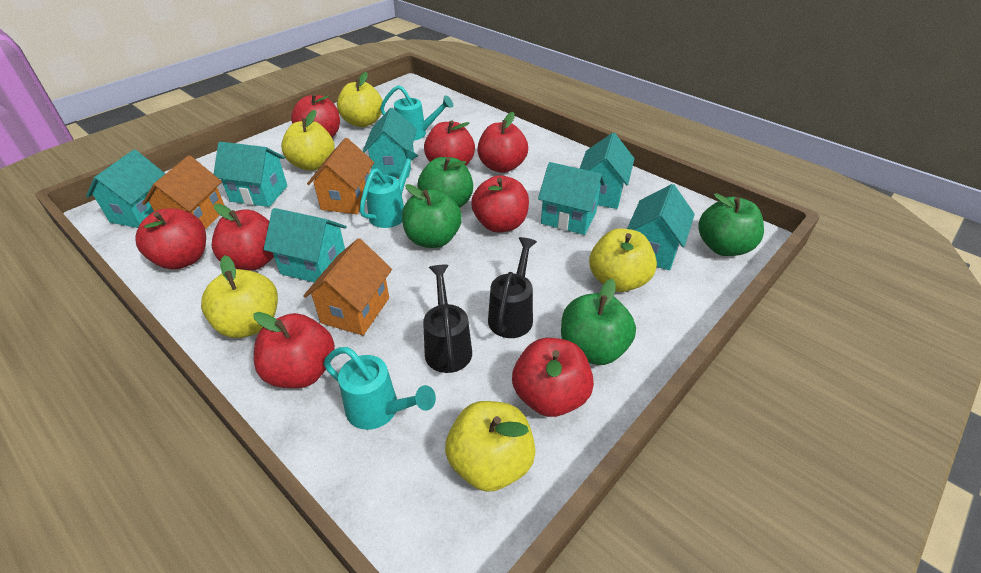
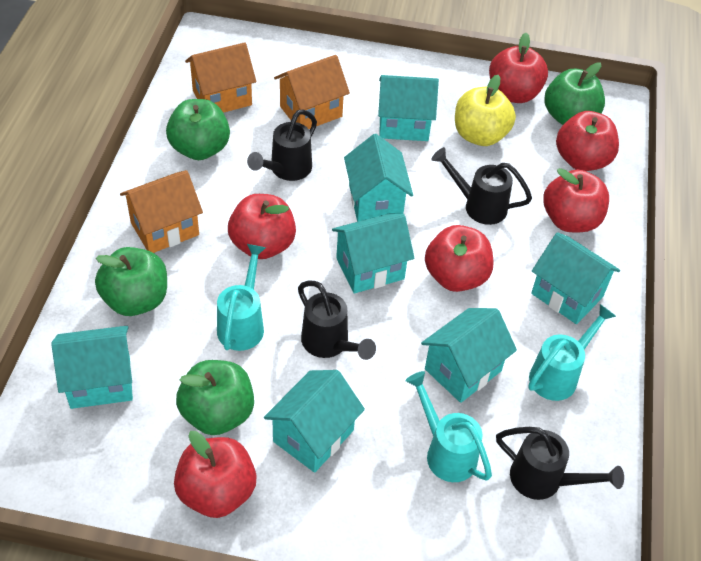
black watering can: 2 -> 4
red apple: 8 -> 6
yellow apple: 5 -> 1

